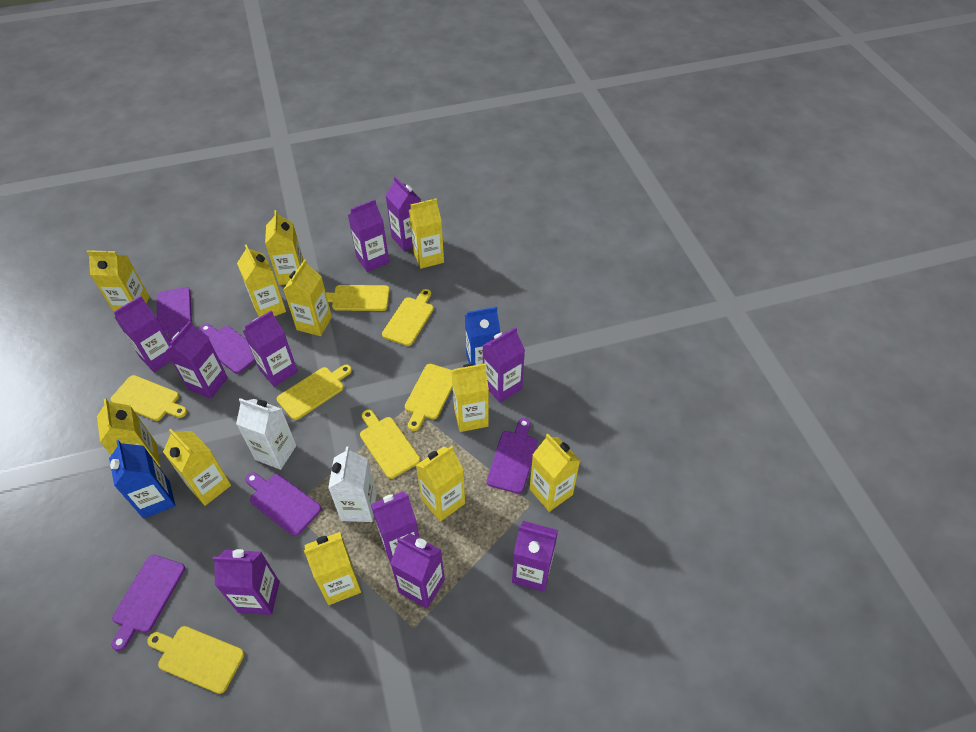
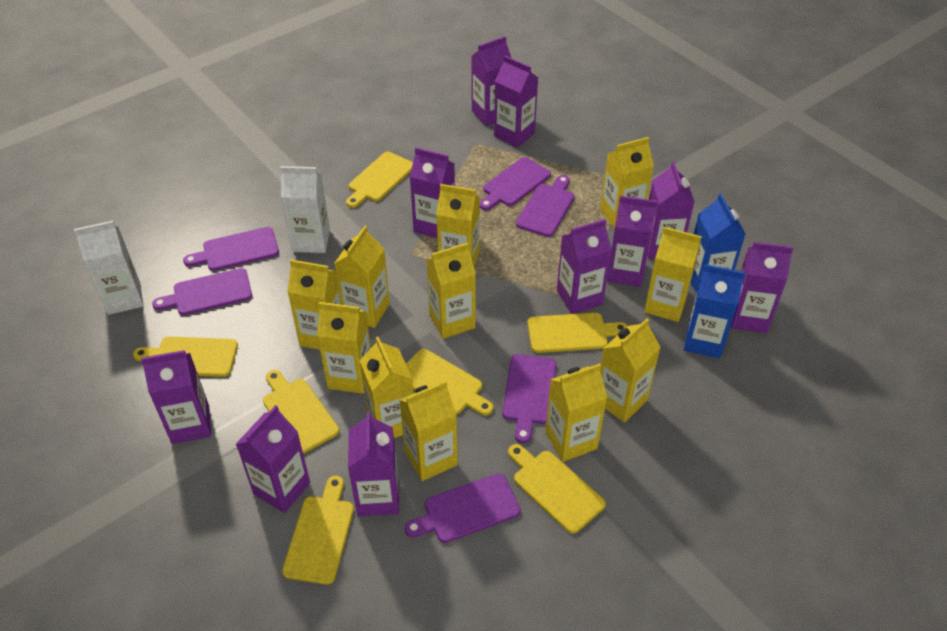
purple cutting board: 5 -> 6

